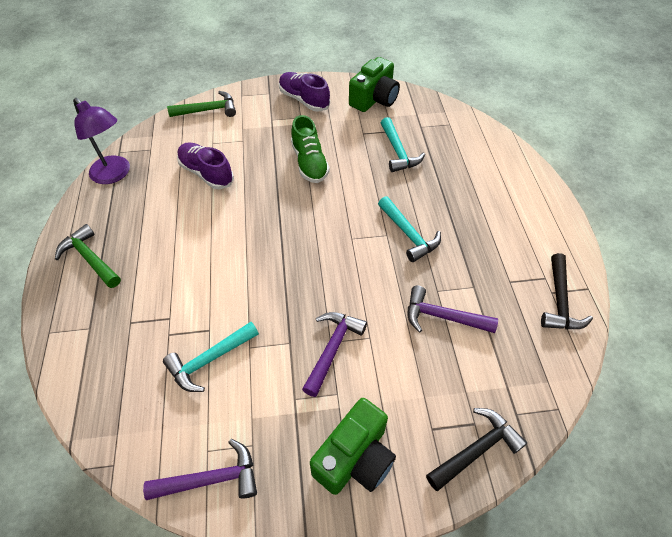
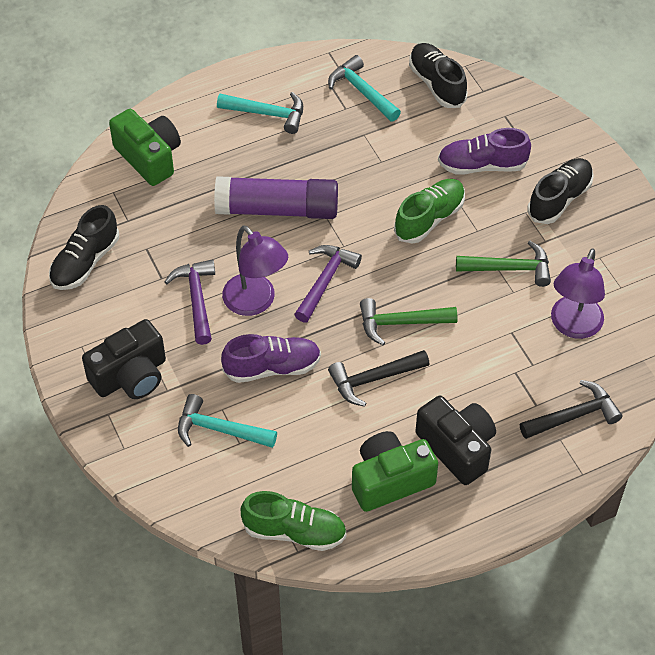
black camera: 0 -> 2
black shoe: 0 -> 3
green shoe: 1 -> 2
purple glue stick: 0 -> 1
purple hammer: 3 -> 2
purple lamp: 1 -> 2

